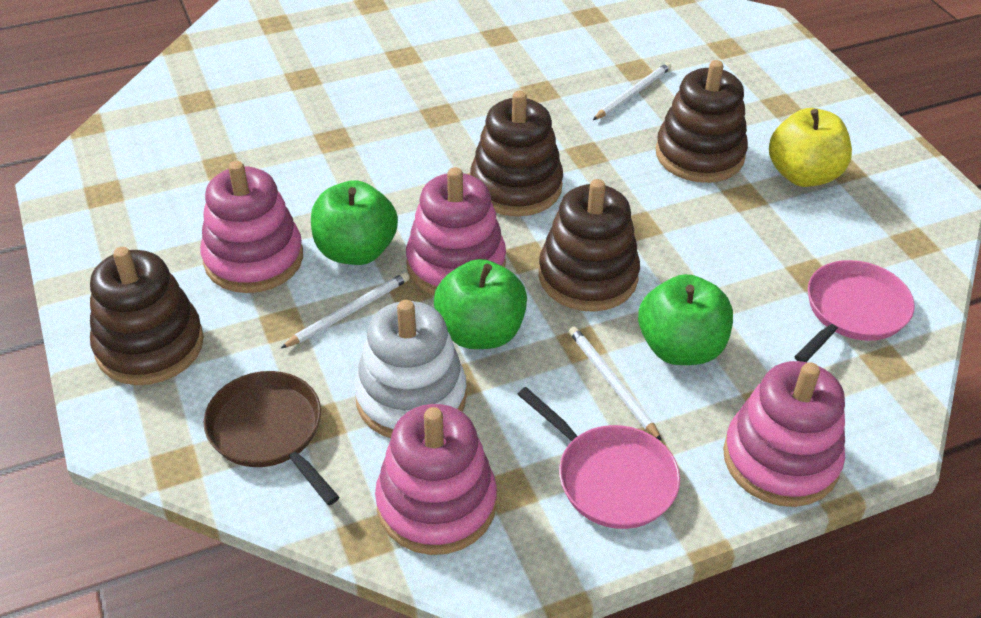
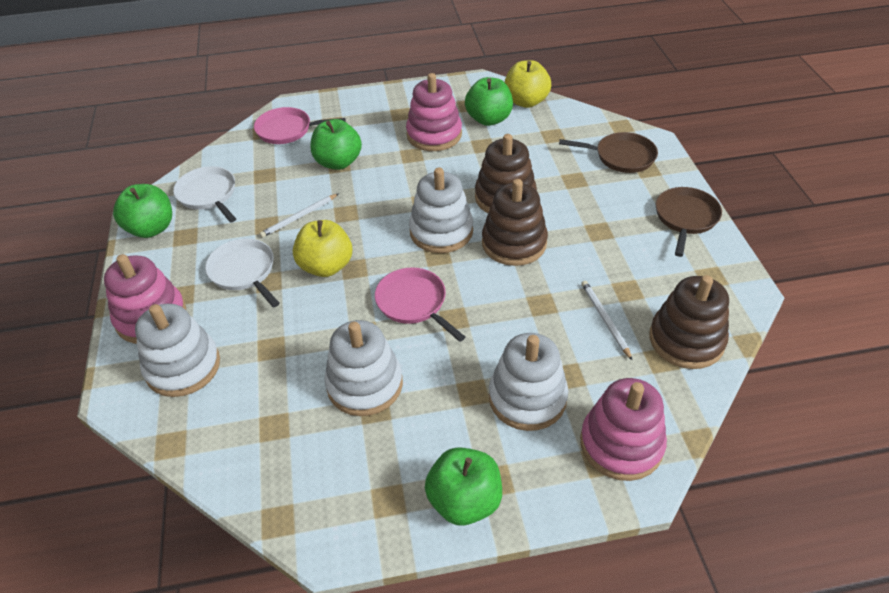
brown pan: 1 -> 2
brown stacking toy: 4 -> 3
green apple: 3 -> 4
pink stacking toy: 4 -> 3
white pan: 0 -> 2
white pencil: 3 -> 2
white stacking toy: 1 -> 4
yellow apple: 1 -> 2

